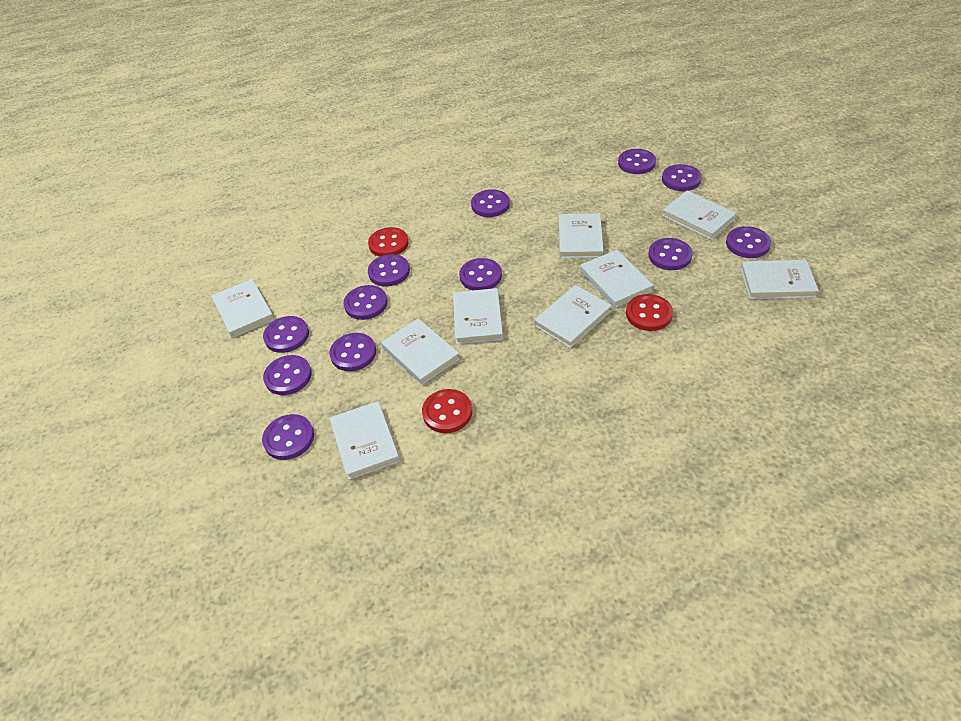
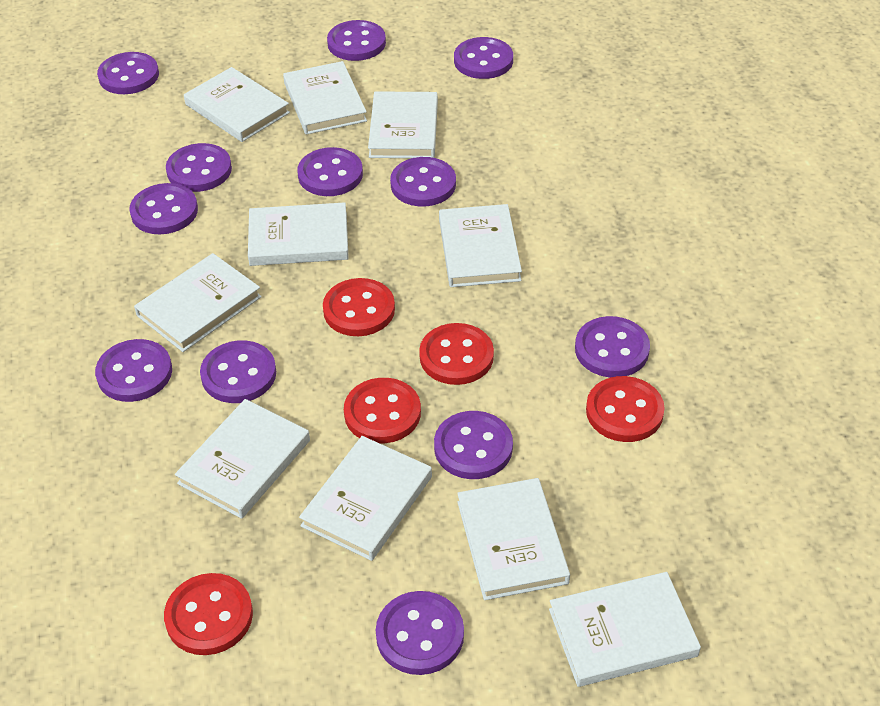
red button: 3 -> 5
white book: 9 -> 10

